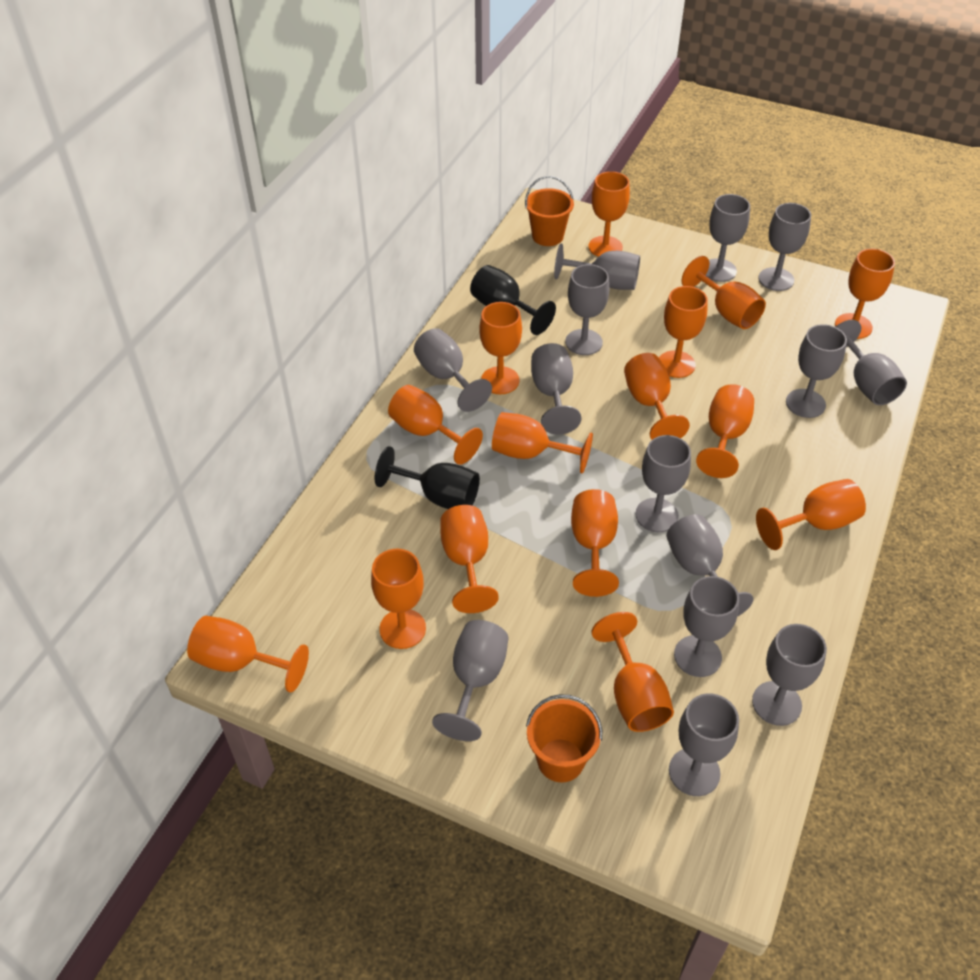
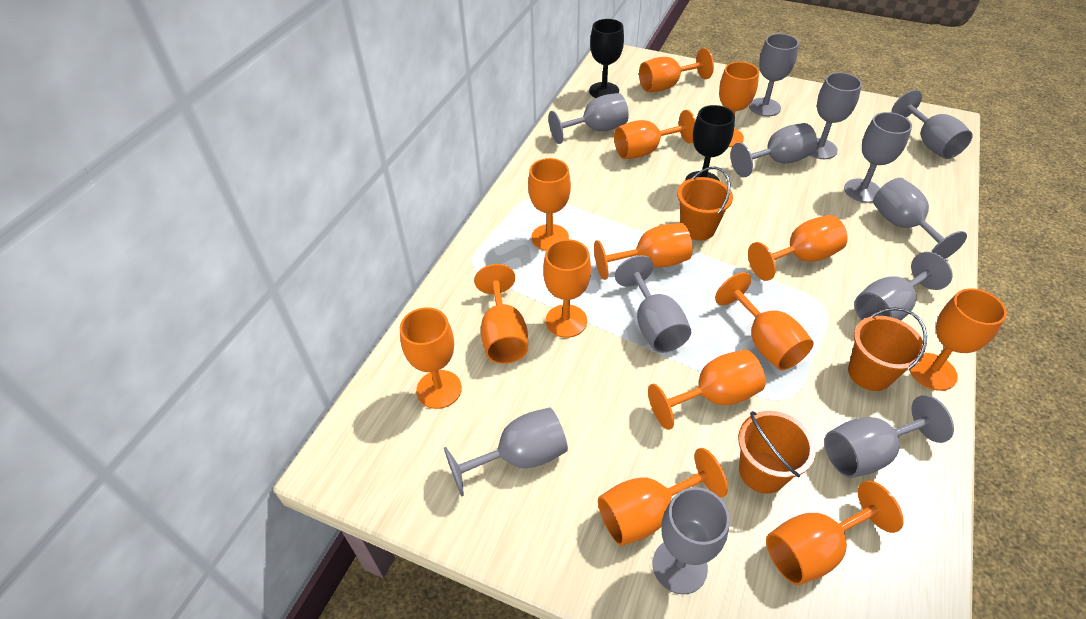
grey goblet: 14 -> 12
orange bucket: 2 -> 3
orange goblet: 15 -> 14

